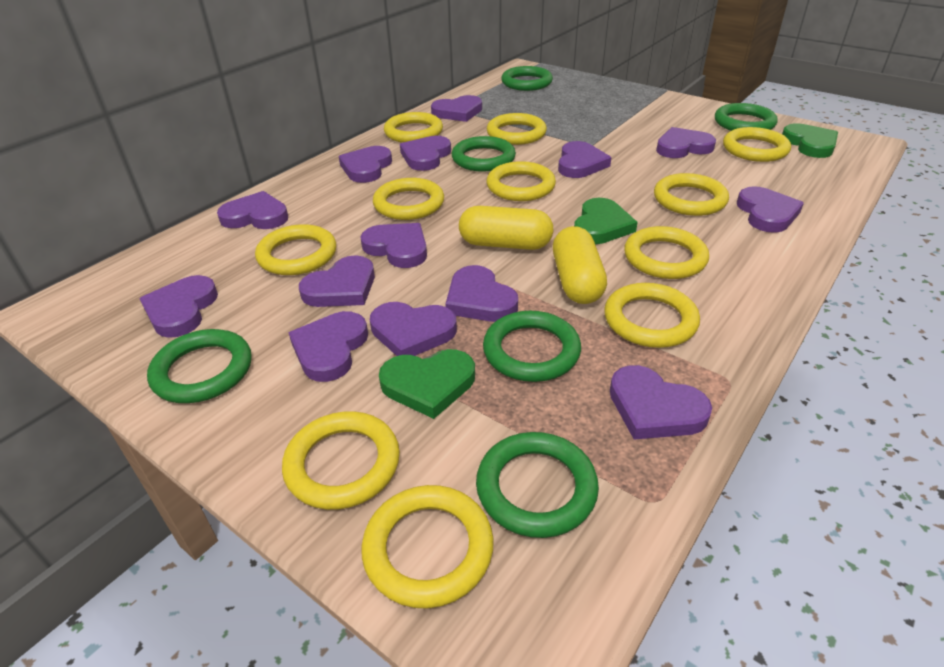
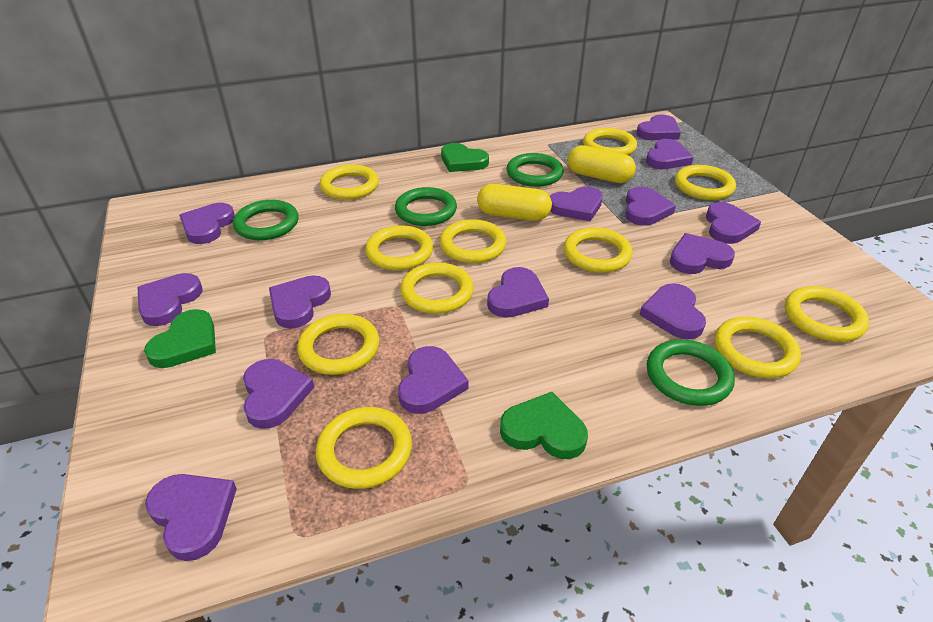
green ring: 6 -> 4

